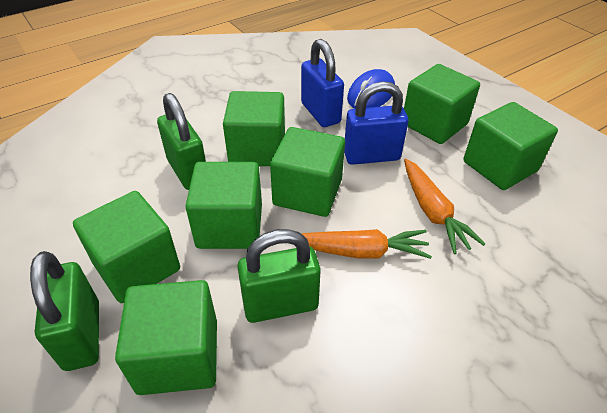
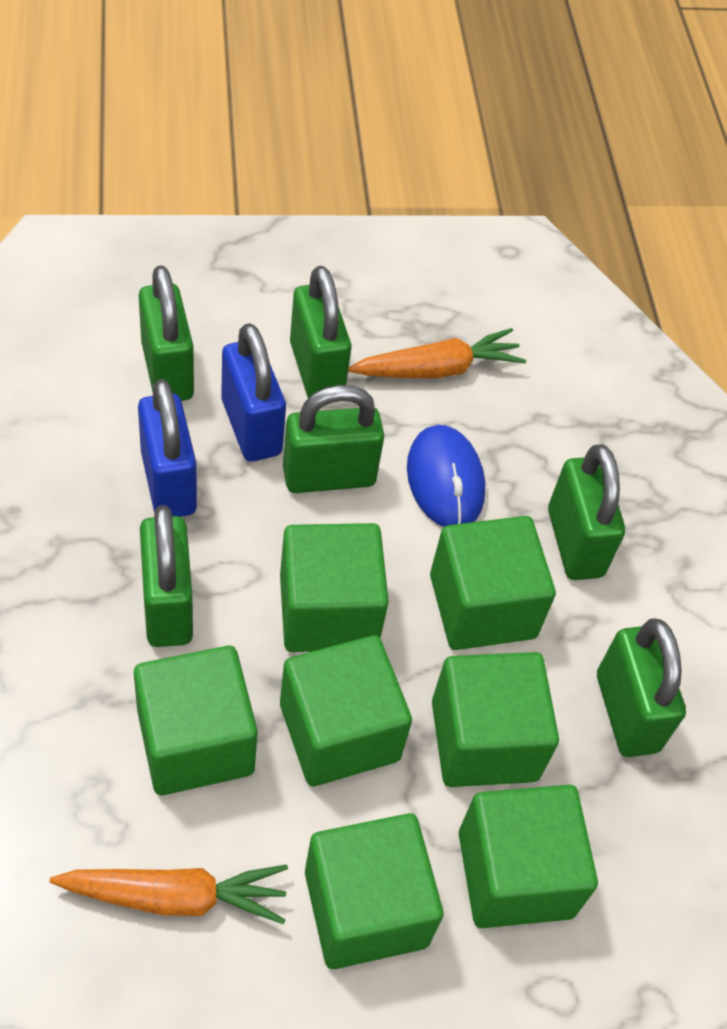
green padlock: 3 -> 6

